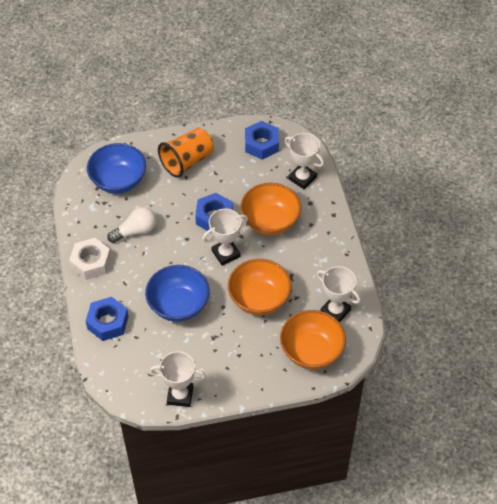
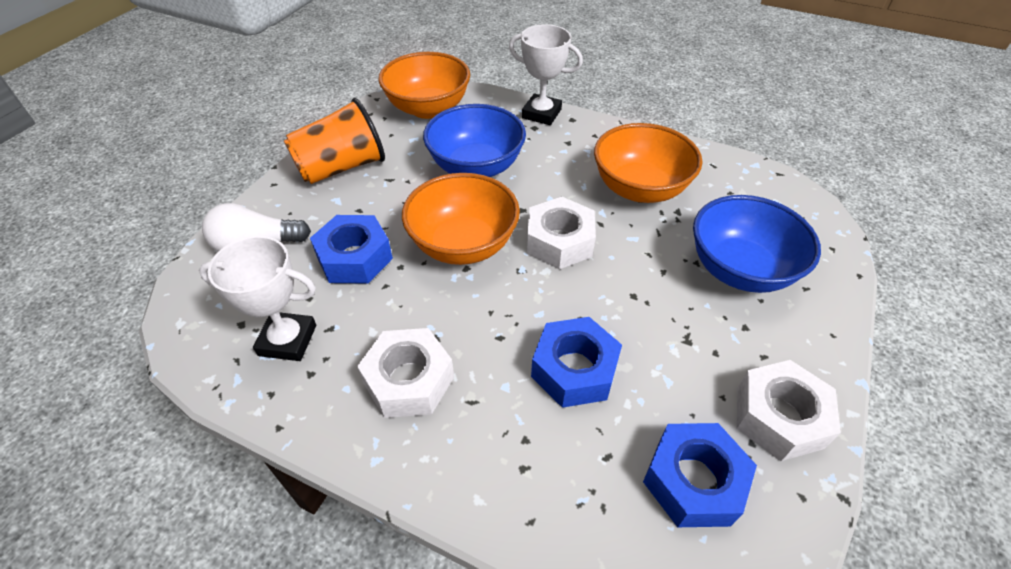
white nut: 1 -> 3
white trophy: 4 -> 2

